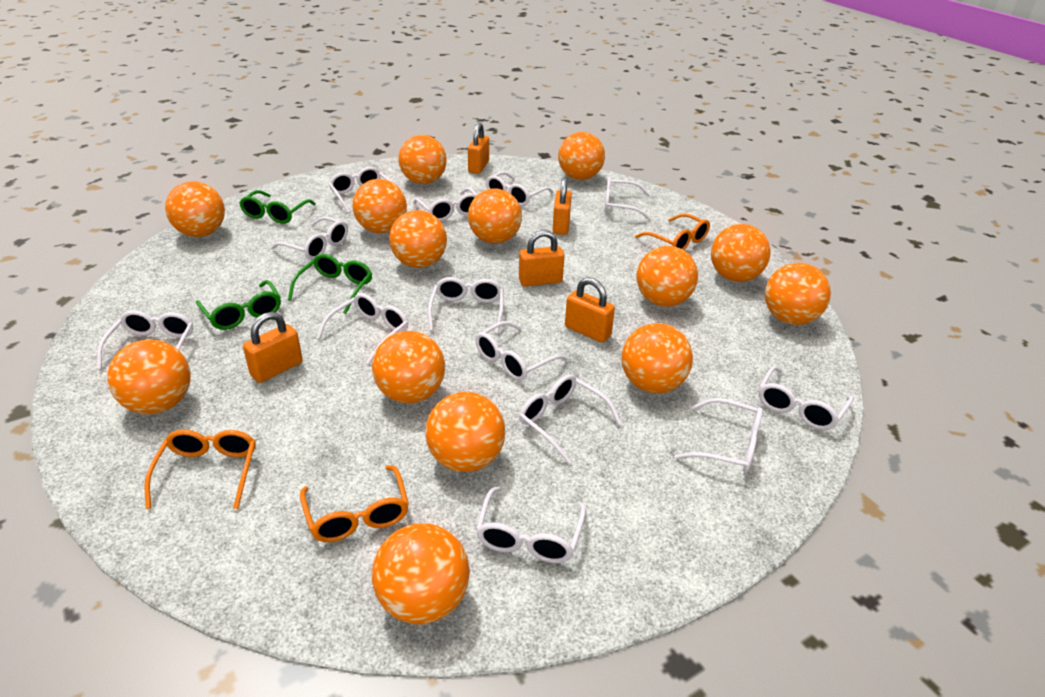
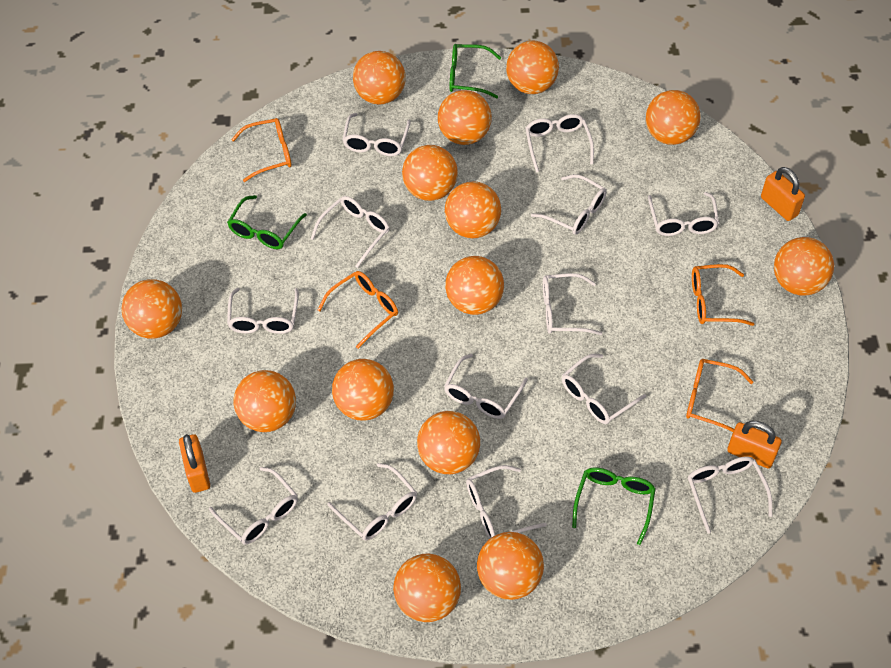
orange glasses: 3 -> 4
orange padlock: 5 -> 3

